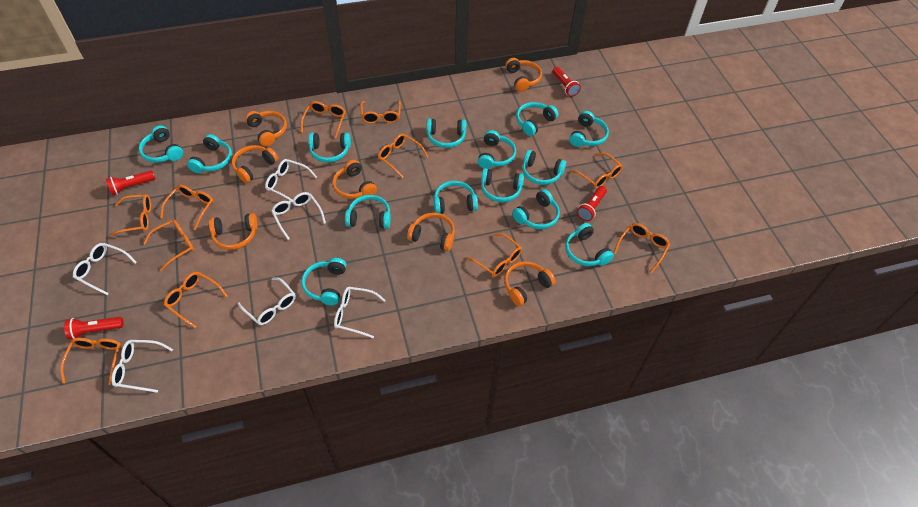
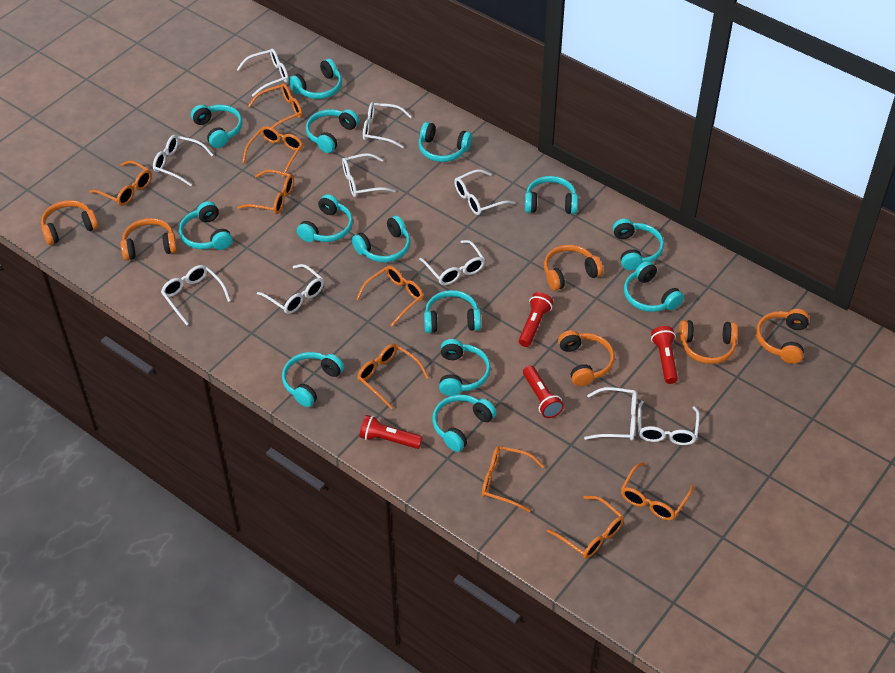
orange glasses: 11 -> 9
orange headphones: 7 -> 6
white glasses: 6 -> 10

